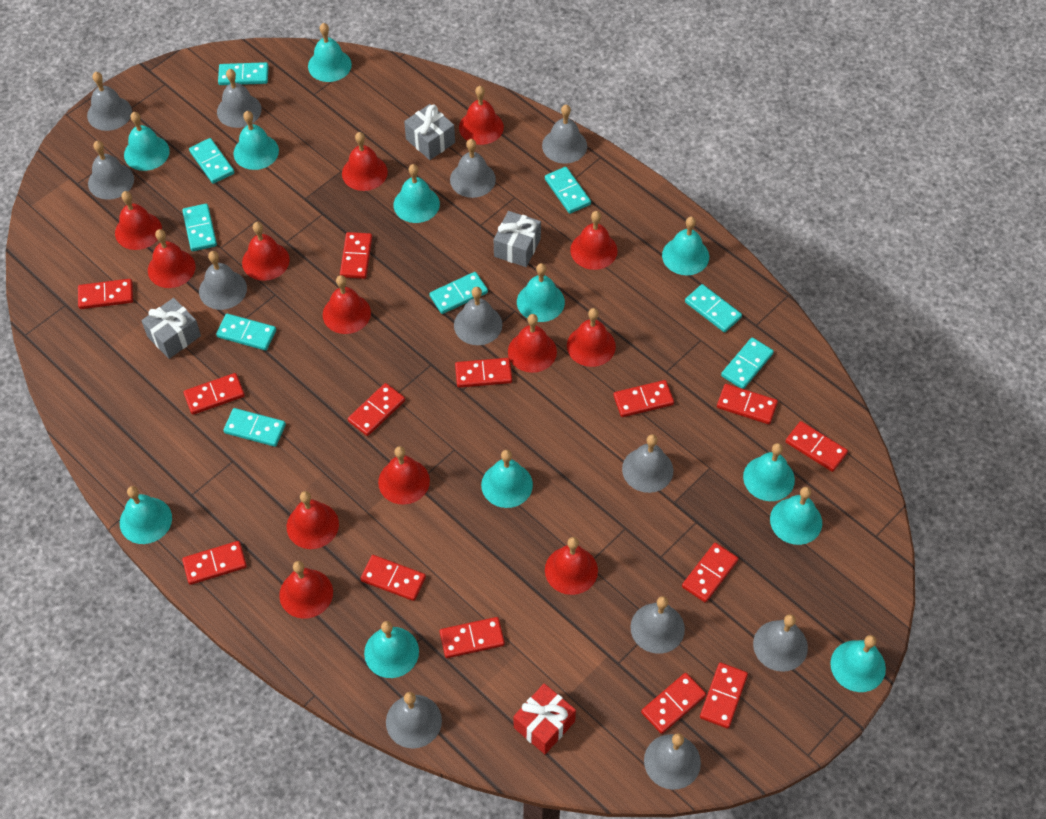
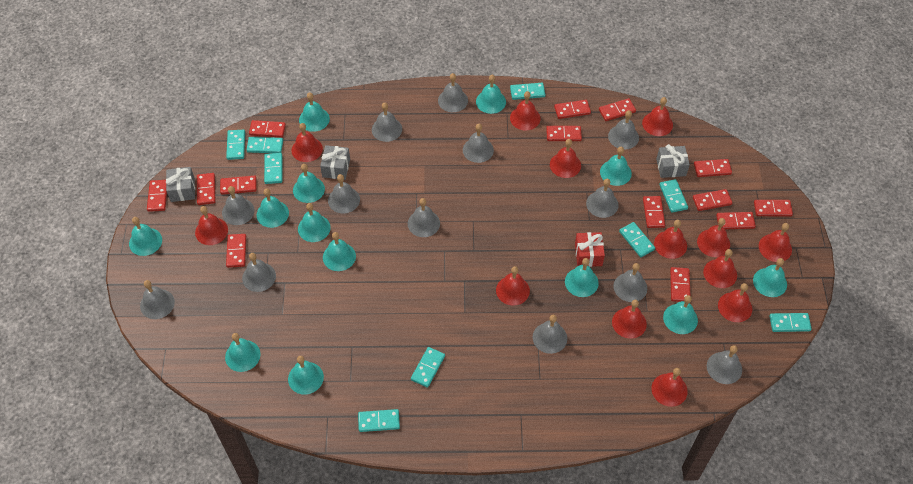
grey bell: 12 -> 13
turquoise bell: 12 -> 13

